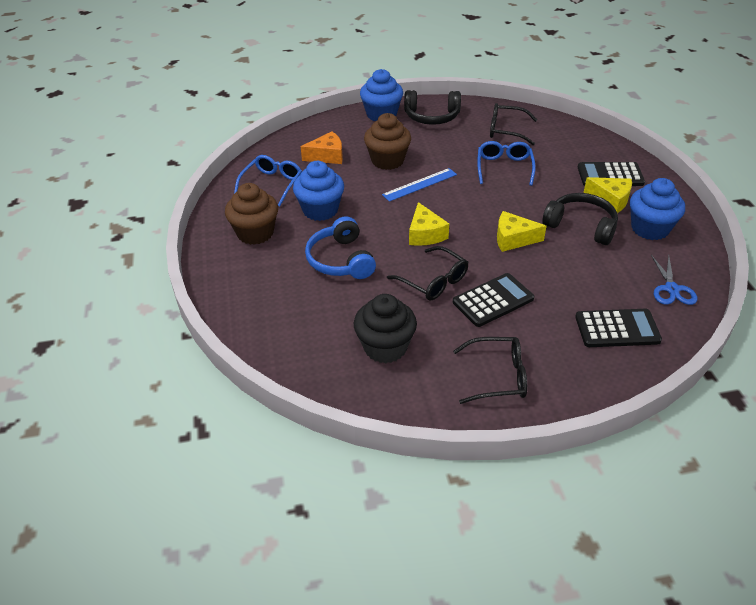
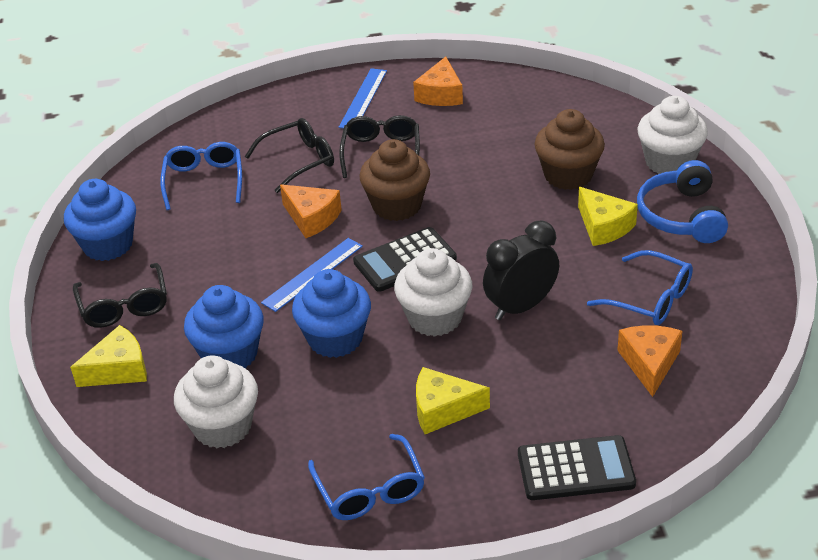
black calculator: 3 -> 2
black clock: 0 -> 1
black cupcake: 1 -> 0
black headphones: 2 -> 0
blue glasses: 2 -> 3
blue ruler: 1 -> 2
blue scissors: 1 -> 0
orange cheese: 1 -> 3
white cupcake: 0 -> 3

